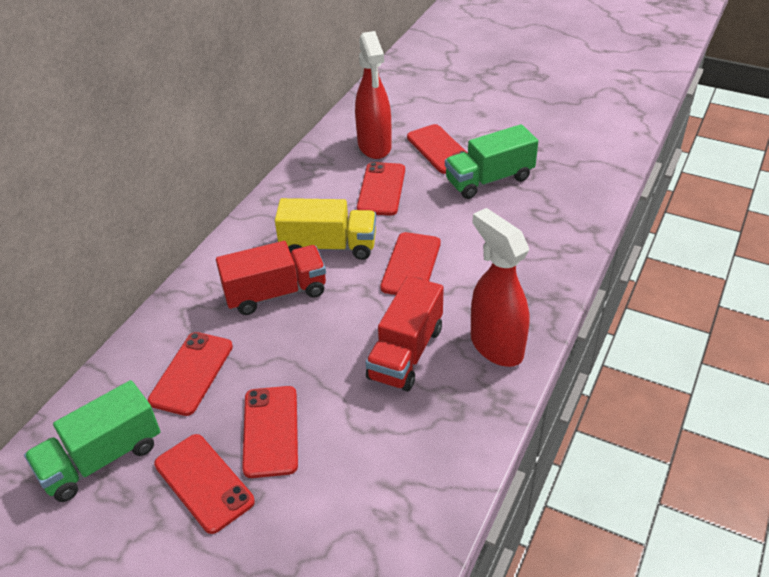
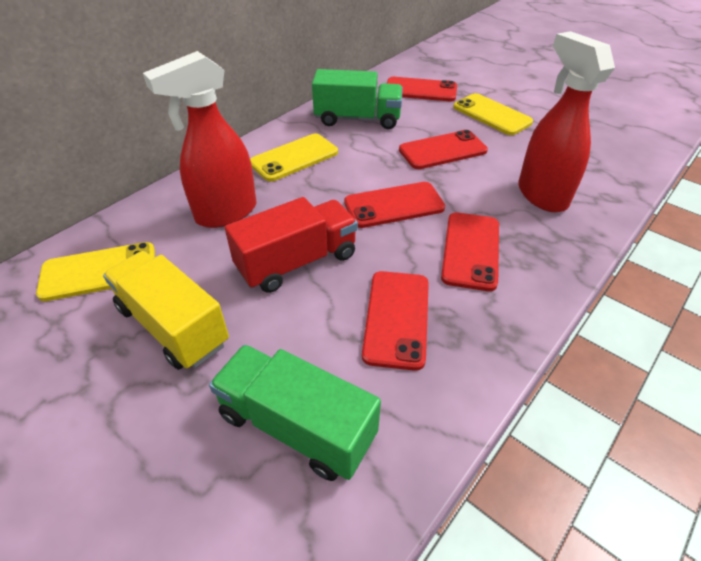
red phone: 6 -> 5
red truck: 2 -> 1
yellow phone: 0 -> 3

